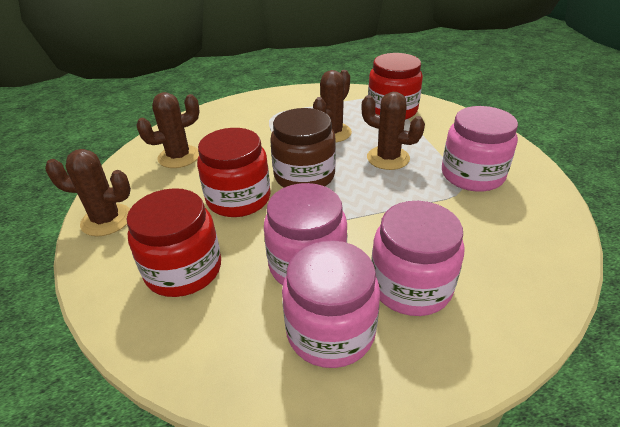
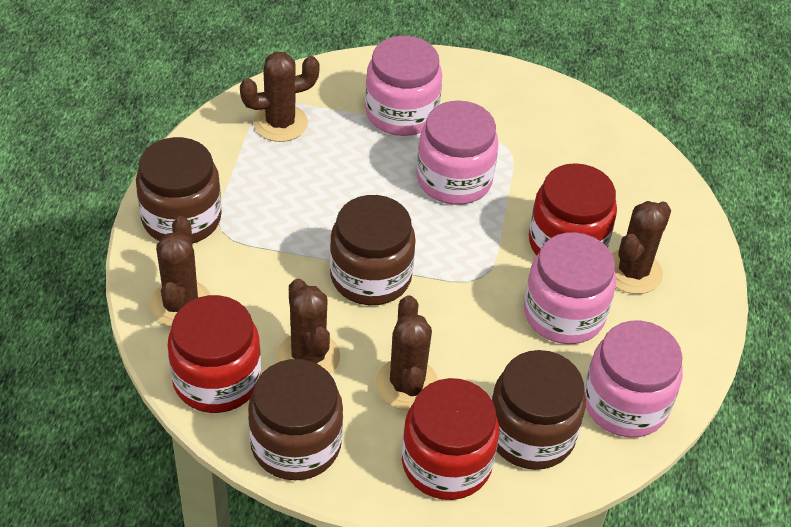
brown cactus: 4 -> 5
brown jar: 1 -> 4

